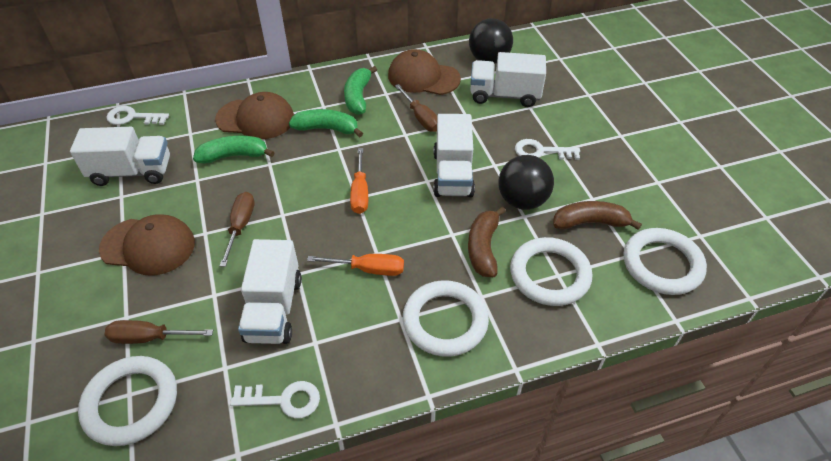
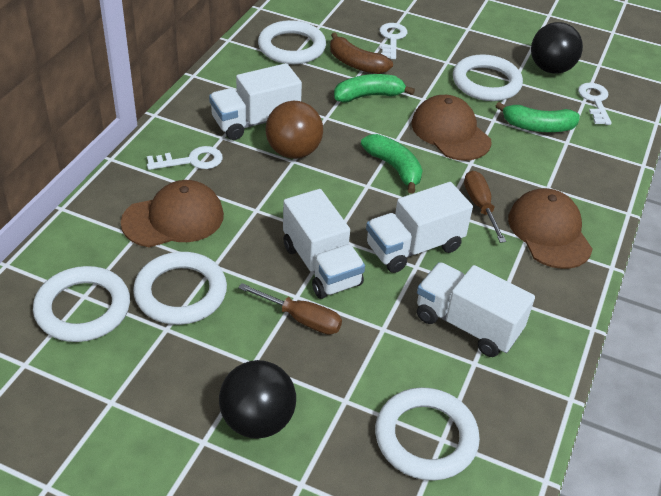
brown ball: 0 -> 1
brown banana: 2 -> 1
brown screwdriver: 3 -> 2
orange screwdriver: 2 -> 0
white ring: 4 -> 5

